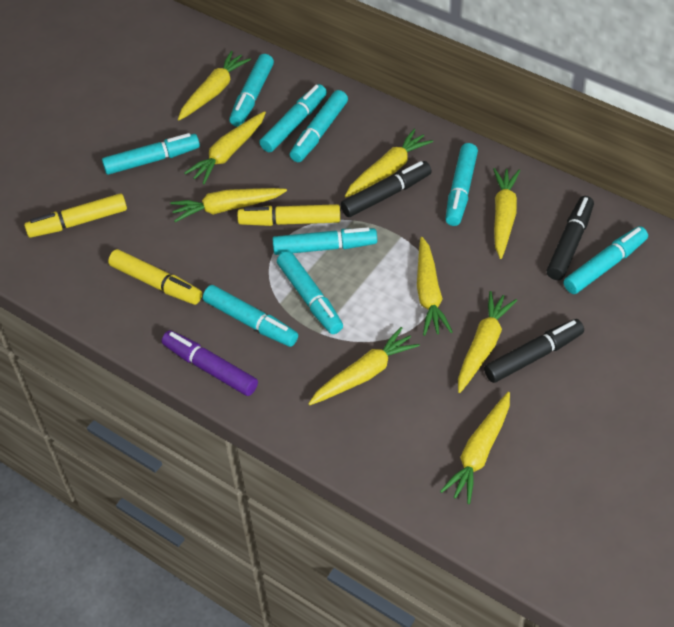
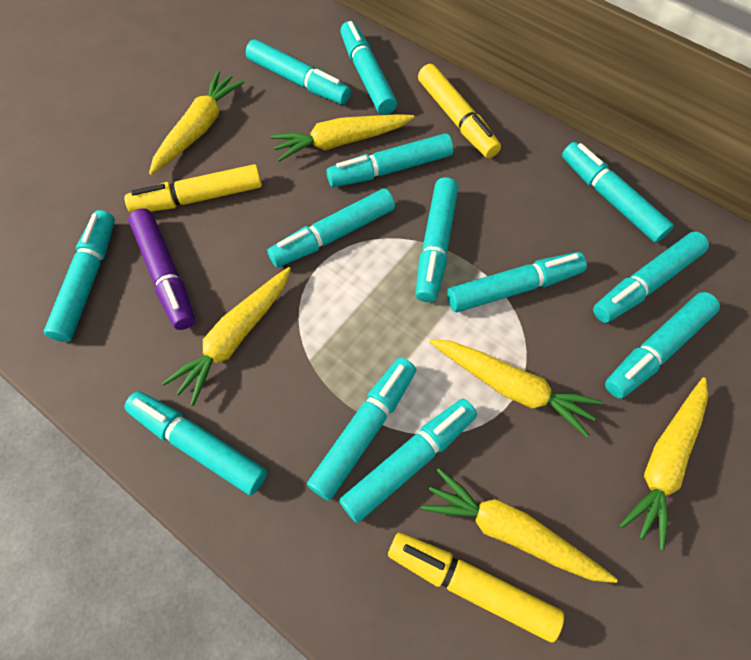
black marker: 3 -> 0
turquoise marker: 9 -> 13
yellow carrot: 9 -> 6

